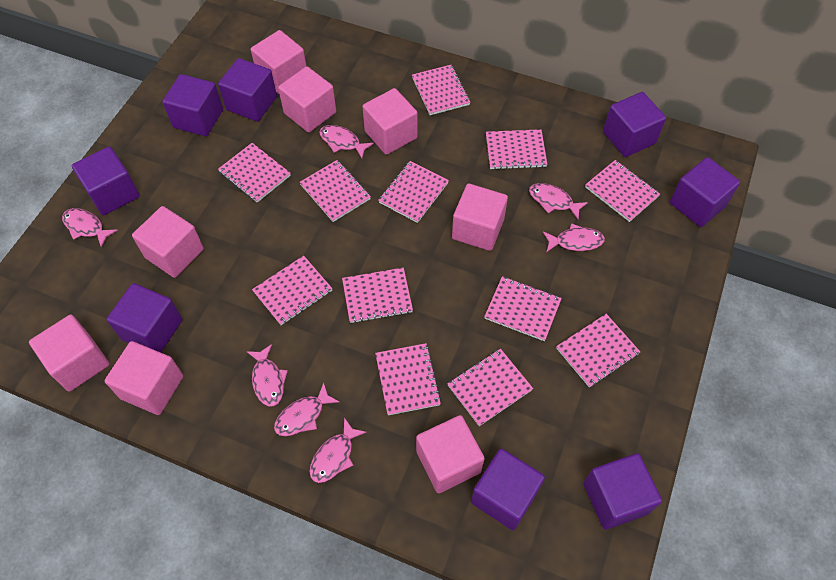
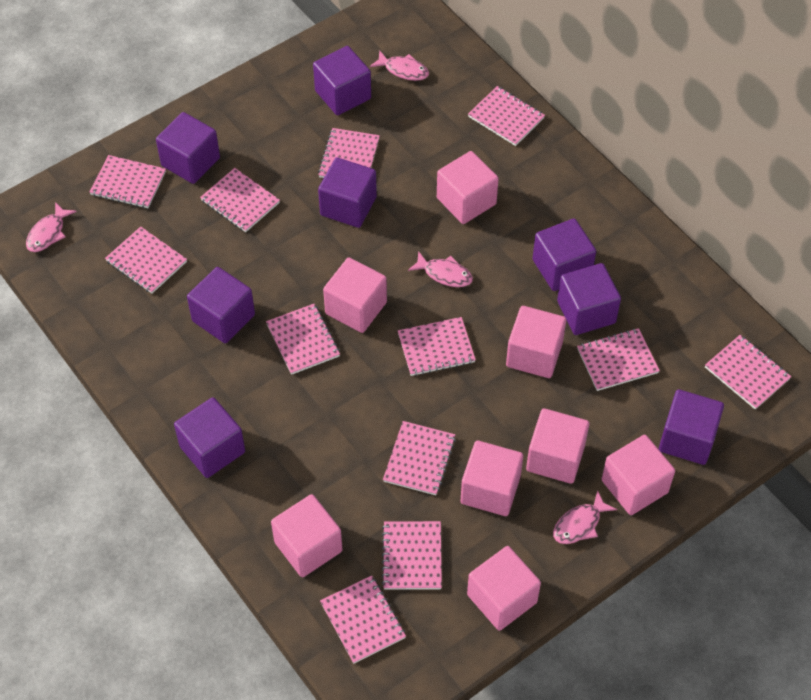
pink fish: 7 -> 4

